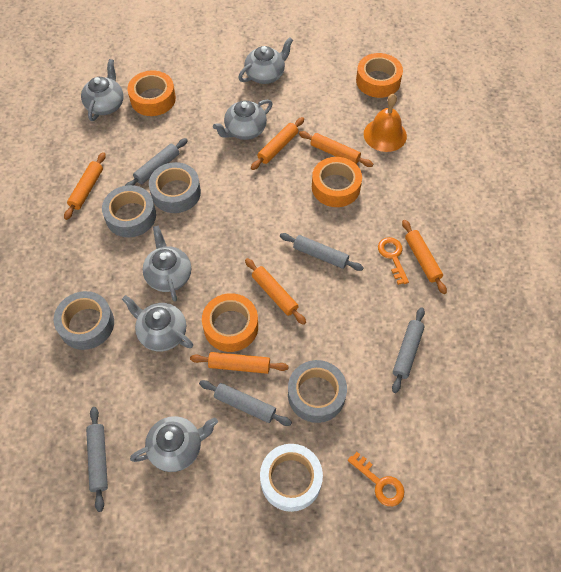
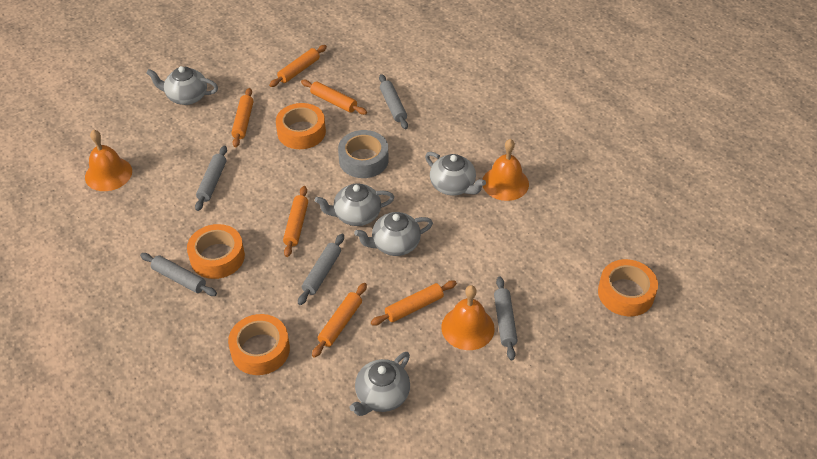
grey tape: 4 -> 1
grey teapot: 6 -> 5
orange bell: 1 -> 3
orange key: 2 -> 0
white tape: 1 -> 0

